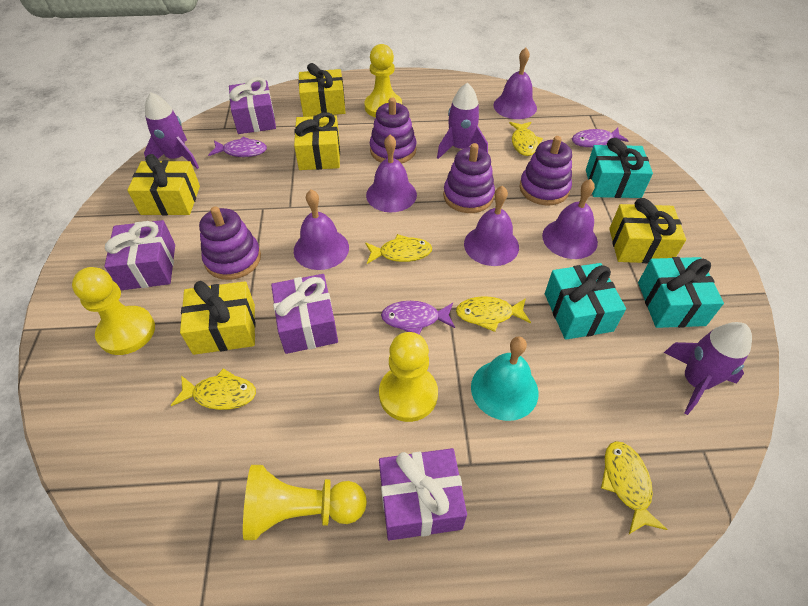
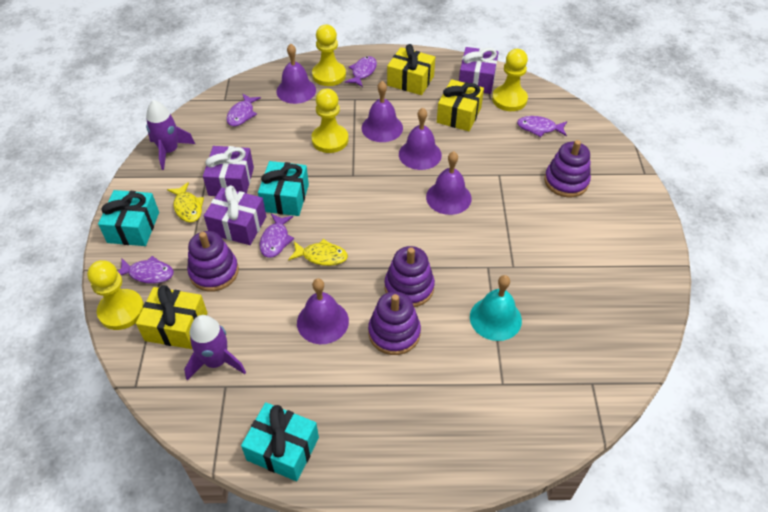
purple fish: 3 -> 5
purple gift: 4 -> 3
purple rocket: 3 -> 2
yellow fish: 5 -> 2
yellow gift: 5 -> 3

